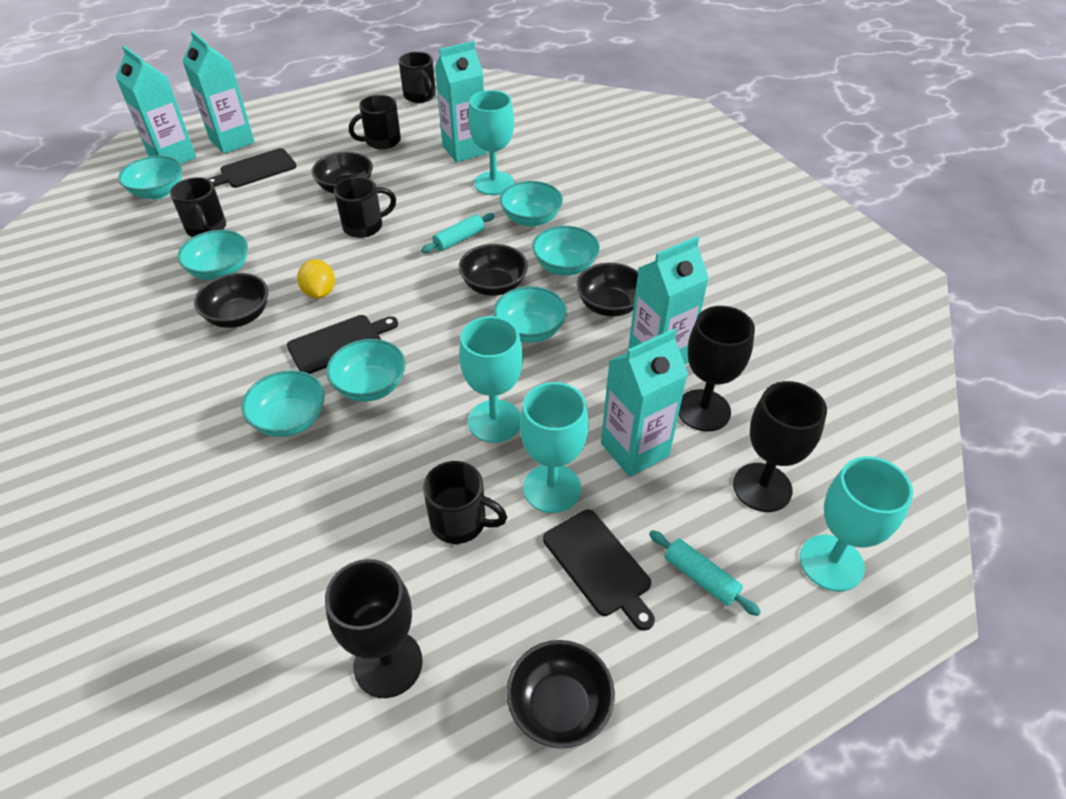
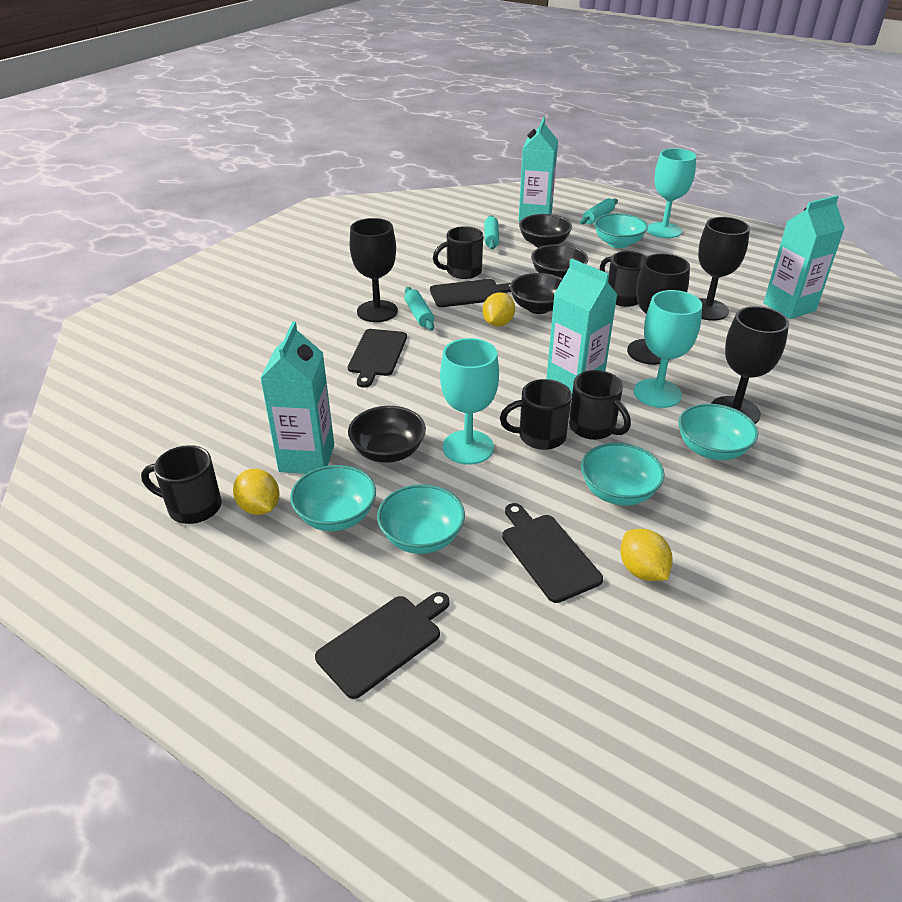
black bowl: 5 -> 4
black cutting board: 3 -> 4
black goblet: 3 -> 4
turquoise bowl: 7 -> 5
turquoise carton: 5 -> 4
turquoise goblet: 4 -> 3
turquoise rolling pin: 2 -> 3
yellow lemon: 1 -> 3

